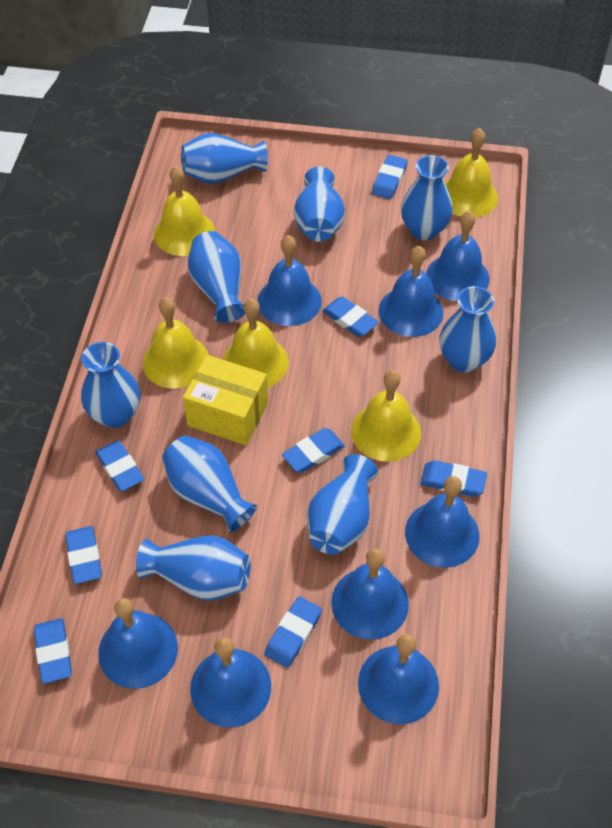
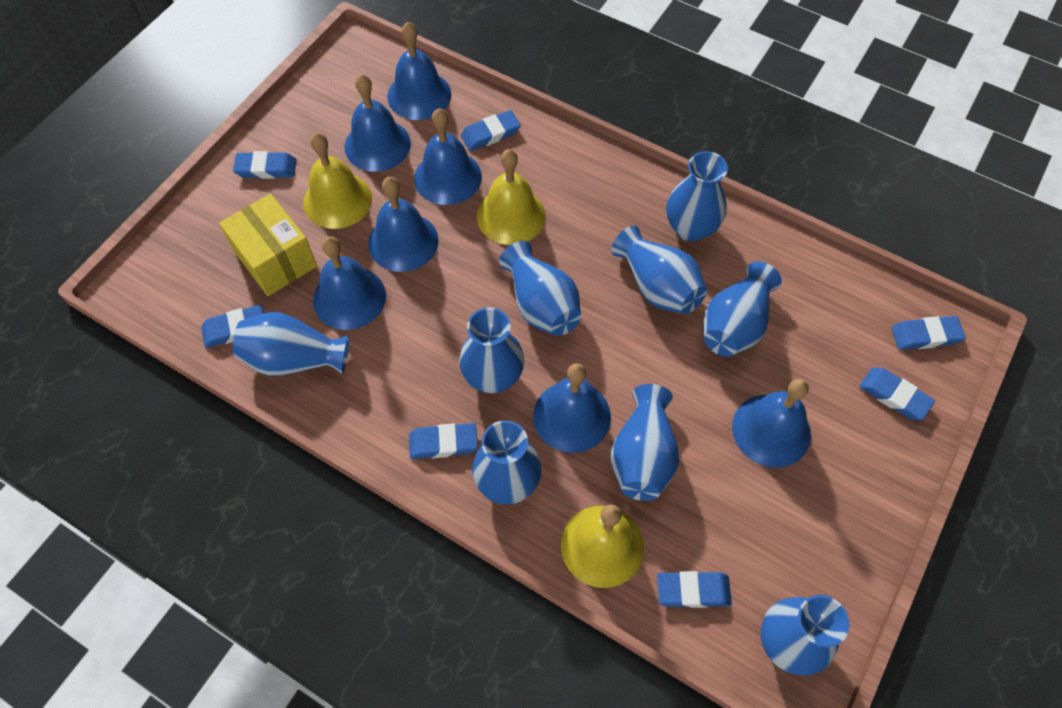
blue bell: 8 -> 7
blue eraser: 8 -> 7
yellow bell: 5 -> 3

